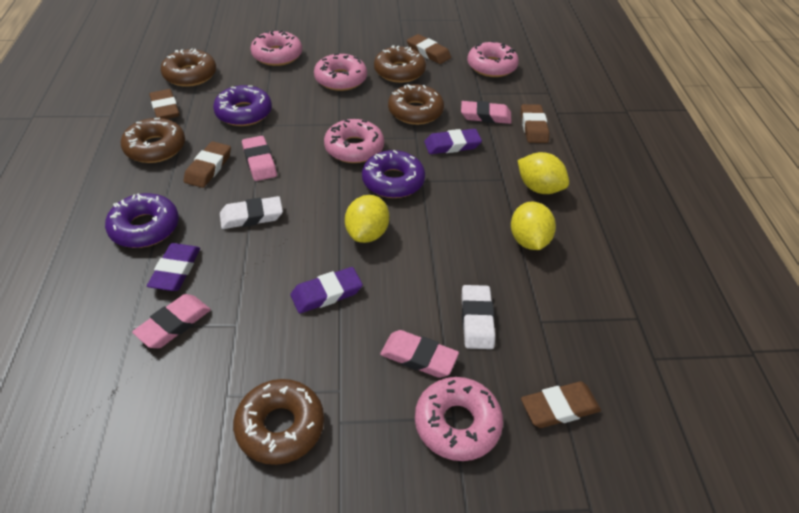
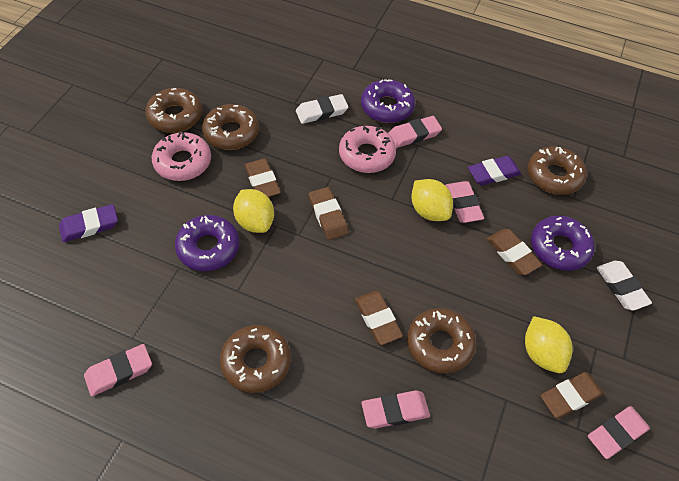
pink donut: 5 -> 2
pink eraser: 4 -> 5
purple eraser: 3 -> 2

